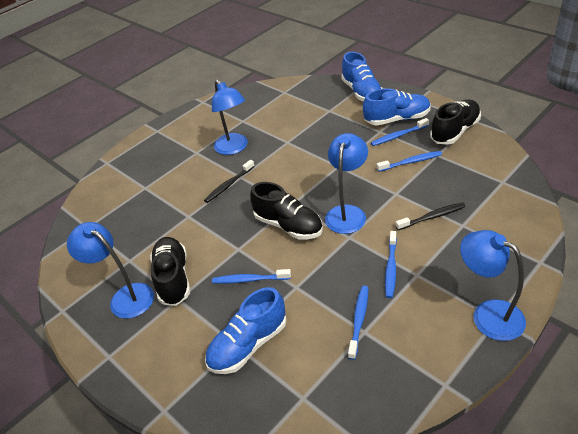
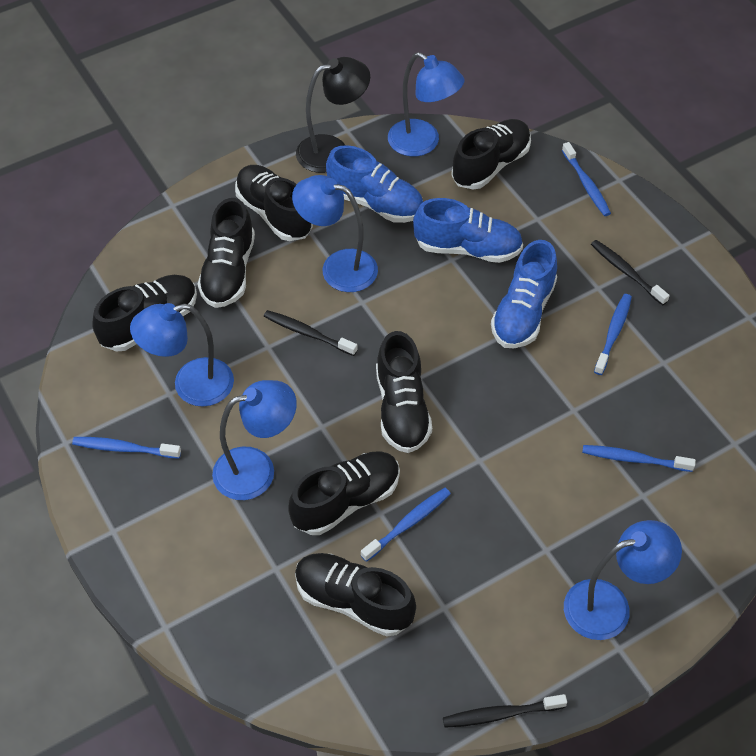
black lamp: 0 -> 1
black shoe: 3 -> 7
black toothbrush: 2 -> 3
blue lamp: 4 -> 5

